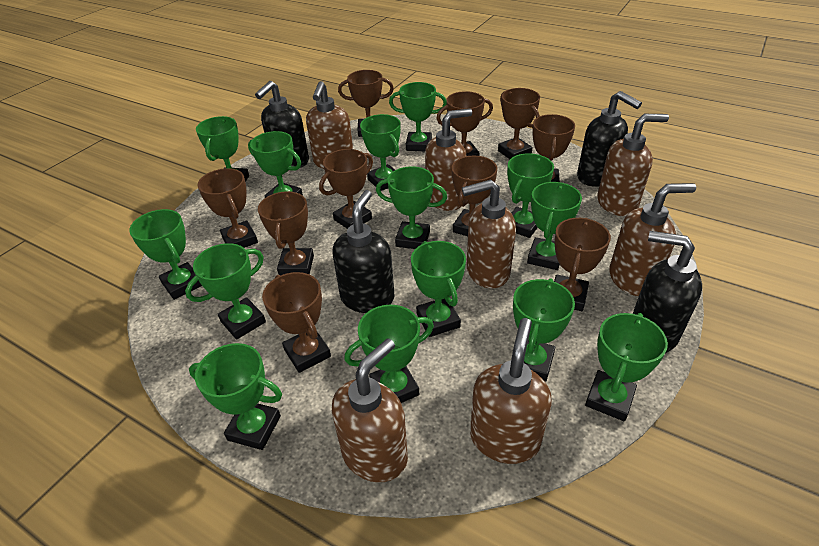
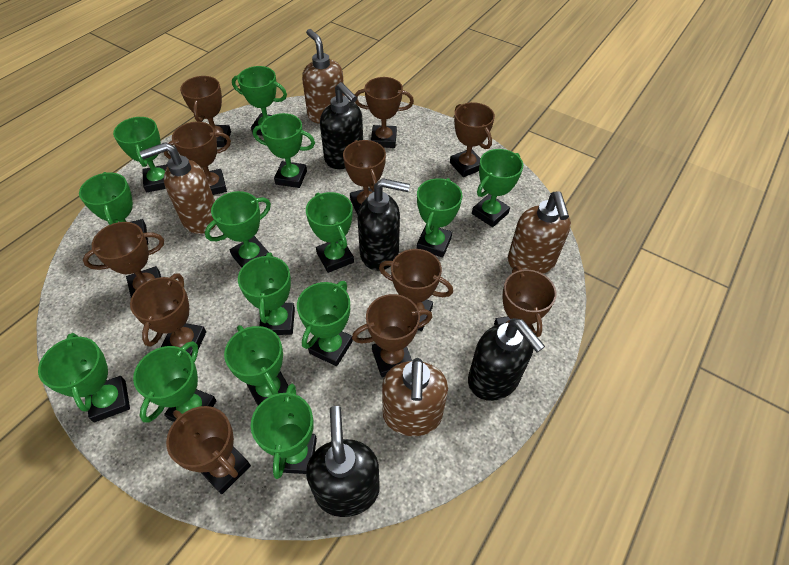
brown soap dispenser: 7 -> 4
brown trophy: 10 -> 11

